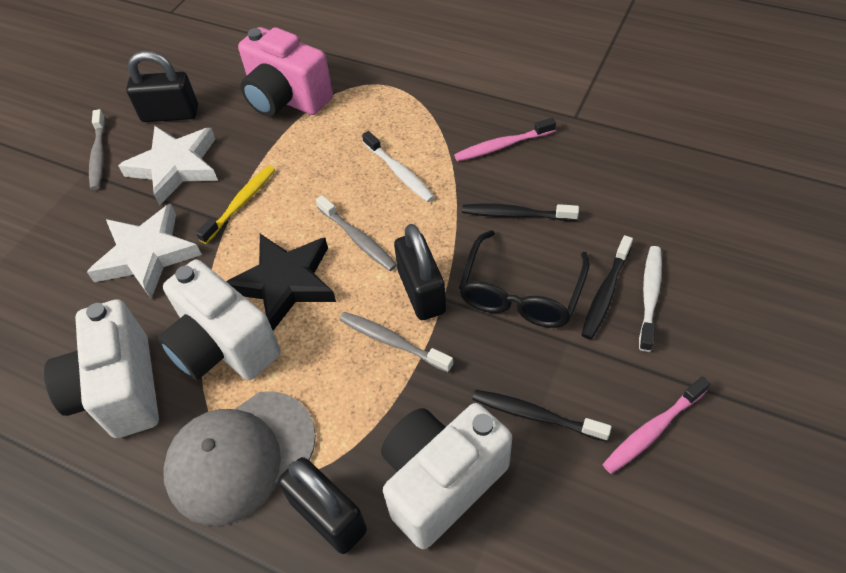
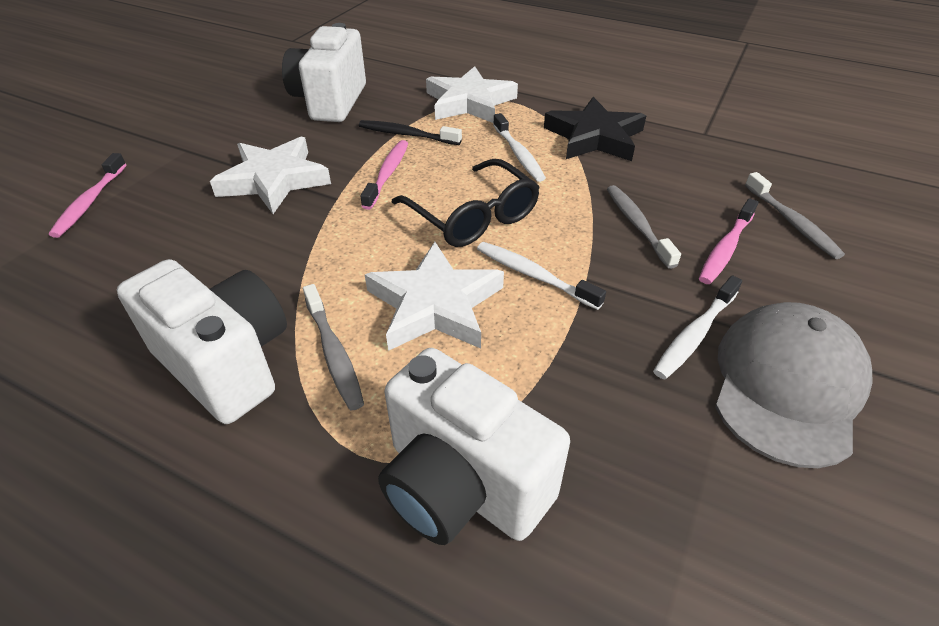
black padlock: 3 -> 0
black toothbrush: 3 -> 1
pink camera: 1 -> 0
pink toothbrush: 2 -> 3
white star: 2 -> 3
white toothbrush: 2 -> 3
yellow toothbrush: 1 -> 0

